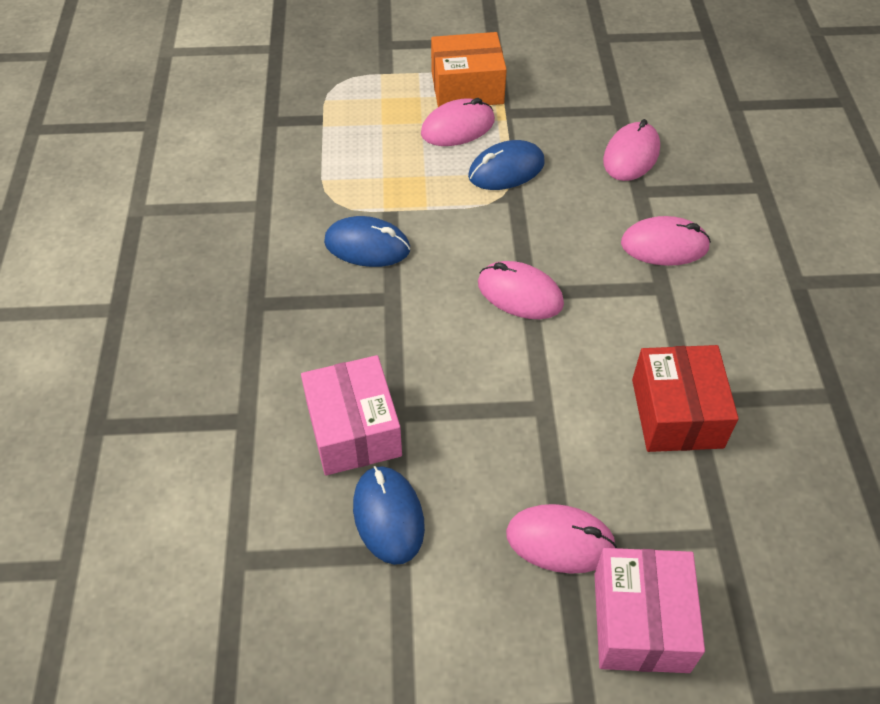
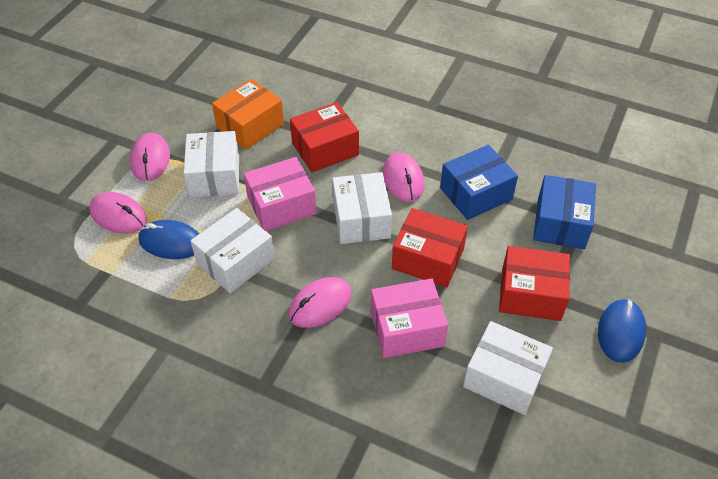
blue box: 0 -> 2
blue mouse: 3 -> 2
pink mouse: 5 -> 4
red box: 1 -> 3
white box: 0 -> 4

